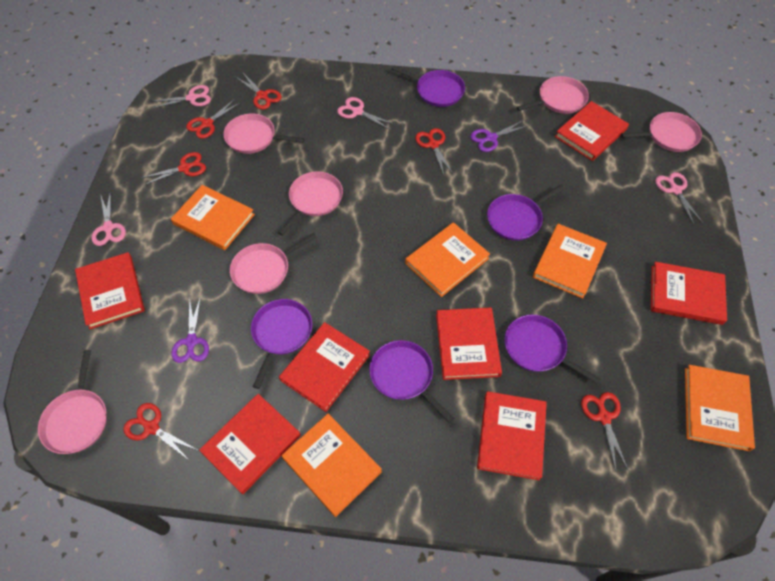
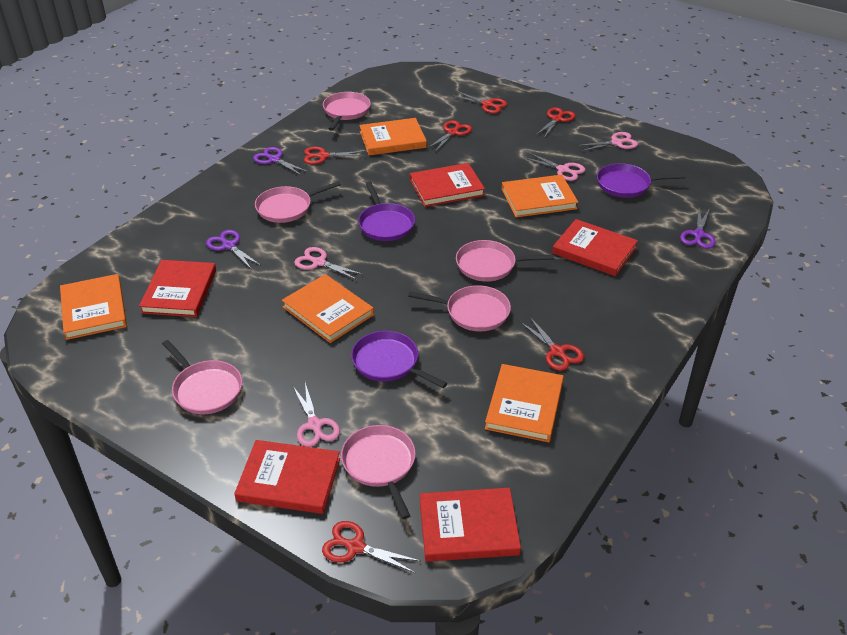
purple pan: 5 -> 3
purple scissors: 2 -> 3
red book: 7 -> 5

